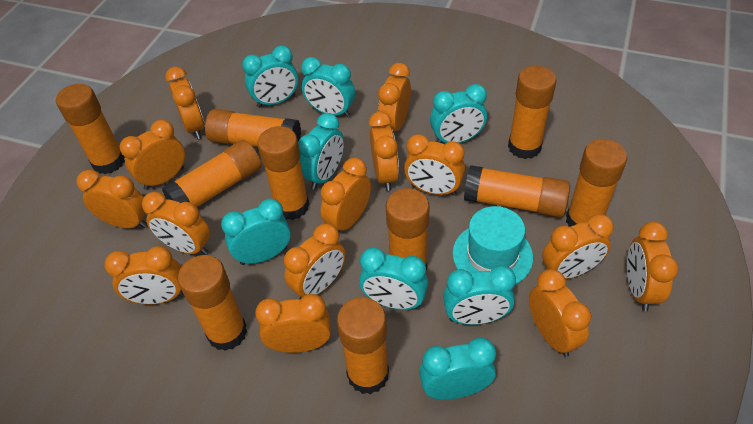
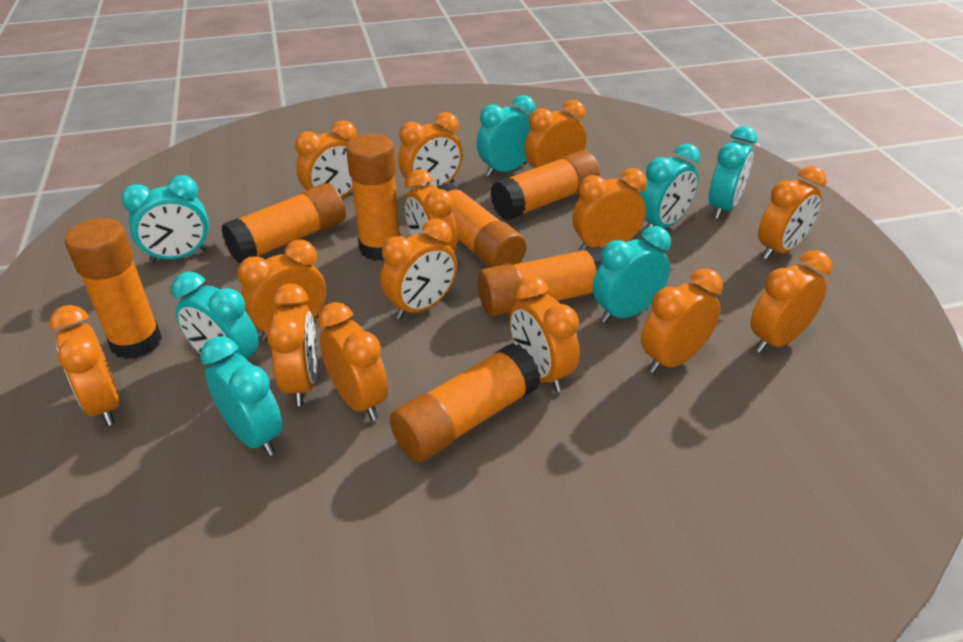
orange glue stick: 10 -> 7
turquoise clock: 8 -> 7
turquoise hat: 1 -> 0

